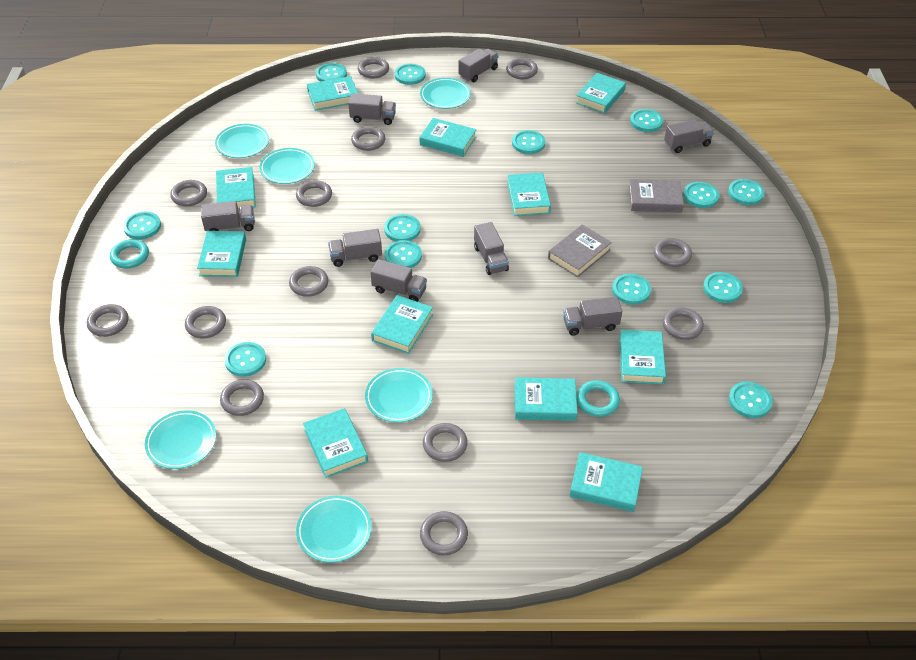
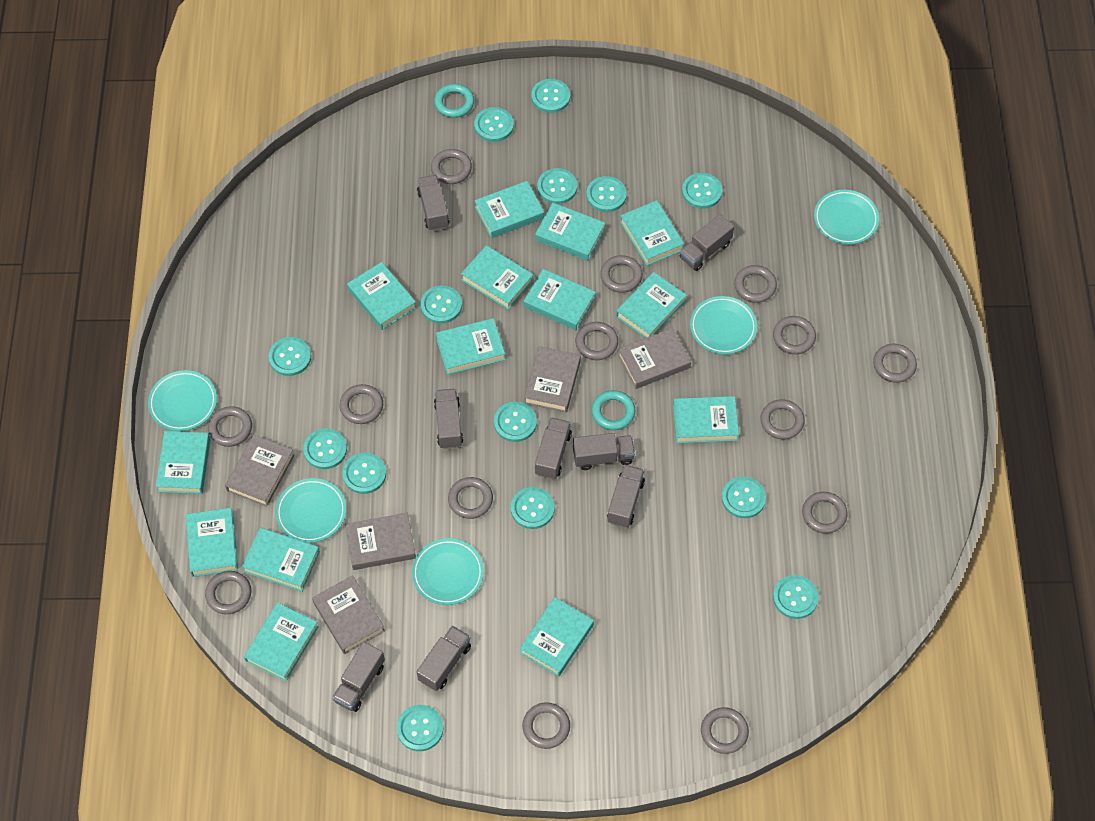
grey book: 2 -> 5
grey ring: 13 -> 14
turquoise book: 11 -> 14
turquoise button: 13 -> 14
turquoise plate: 6 -> 5

